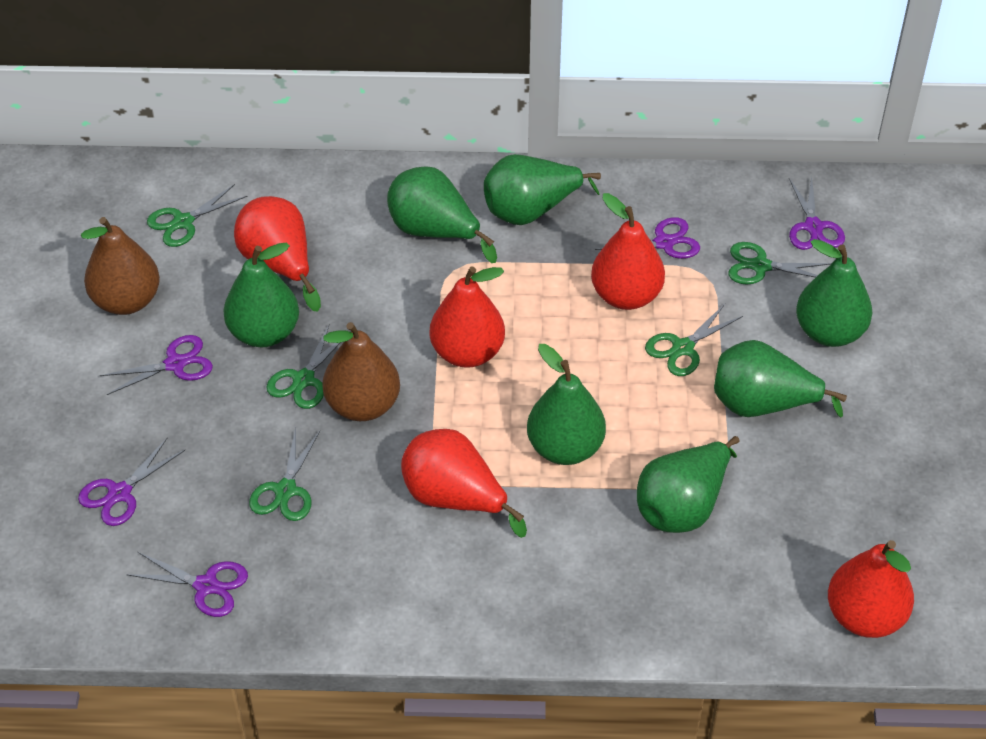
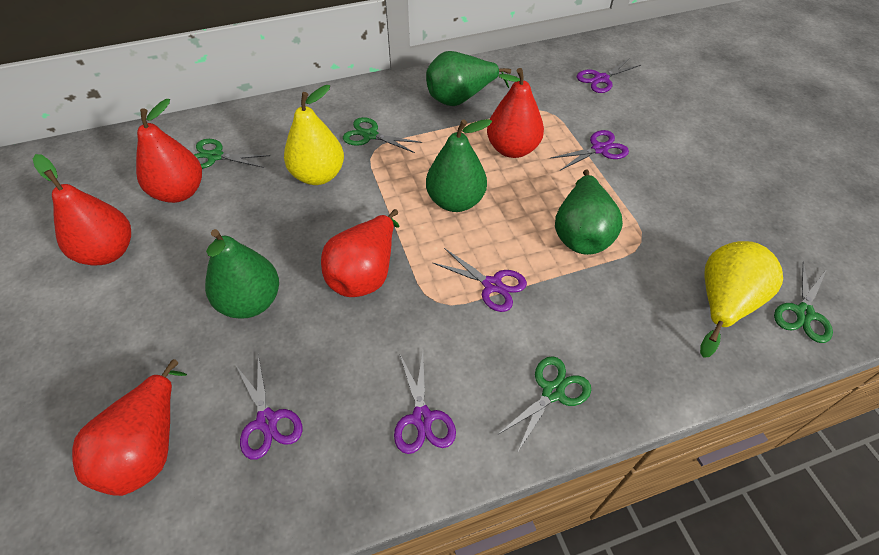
brown pear: 2 -> 0
green pear: 7 -> 4
green scissors: 5 -> 4
yellow pear: 0 -> 2

